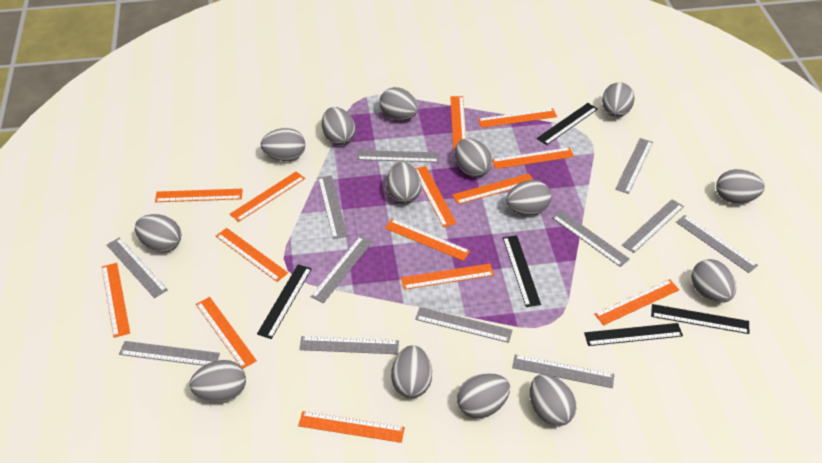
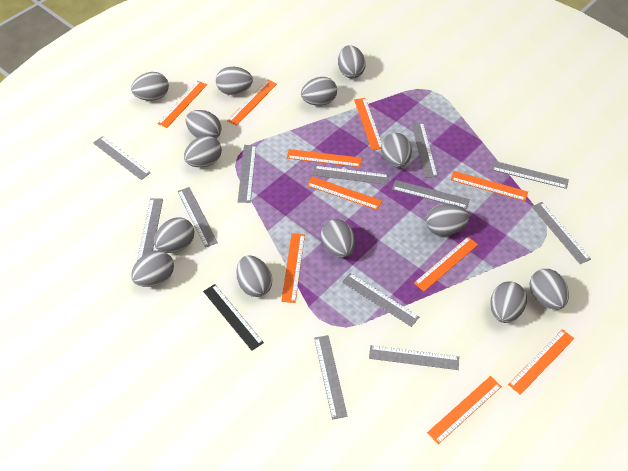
black ruler: 5 -> 1
orange ruler: 14 -> 10

